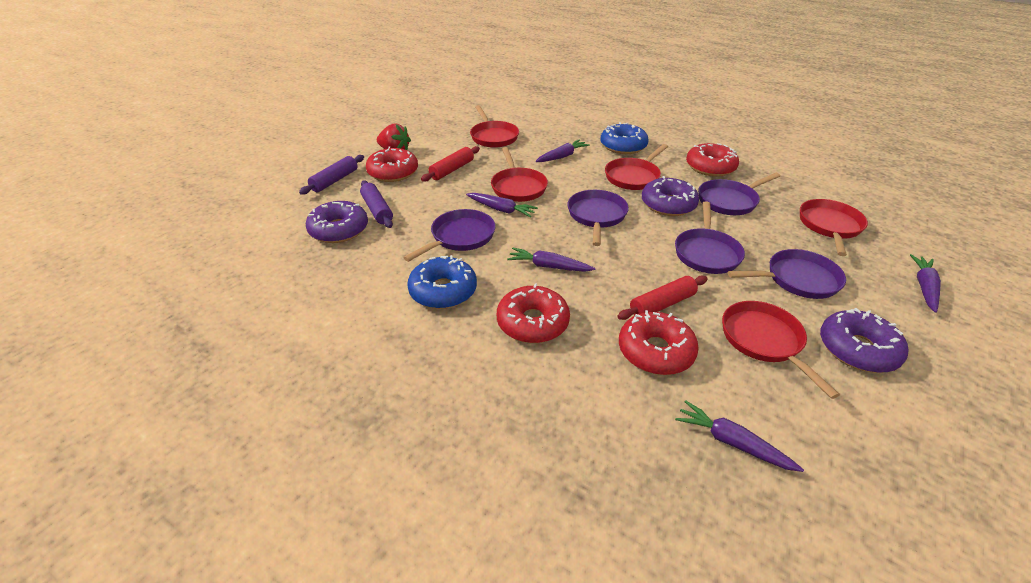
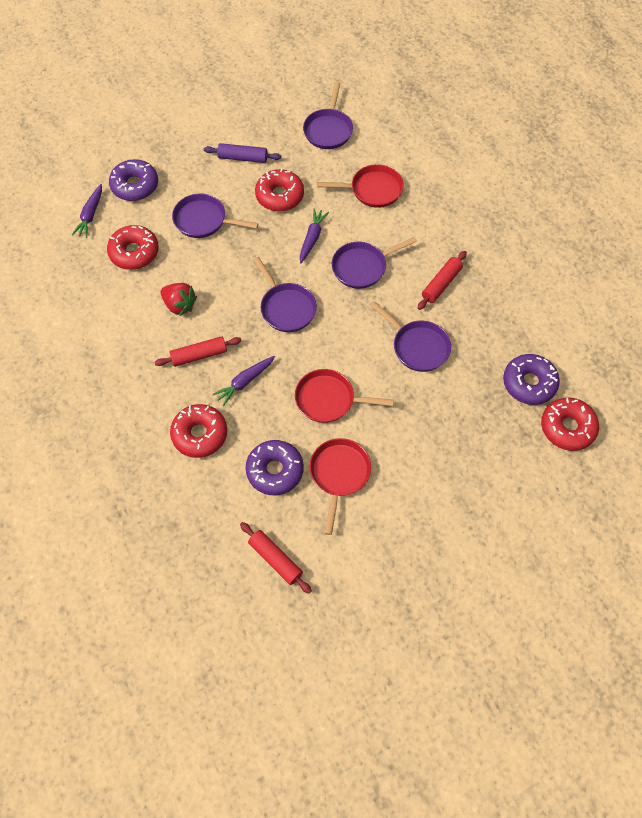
blue donut: 2 -> 0
purple carrot: 5 -> 3
purple rolling pin: 2 -> 1
red pan: 5 -> 3
red rolling pin: 2 -> 3

